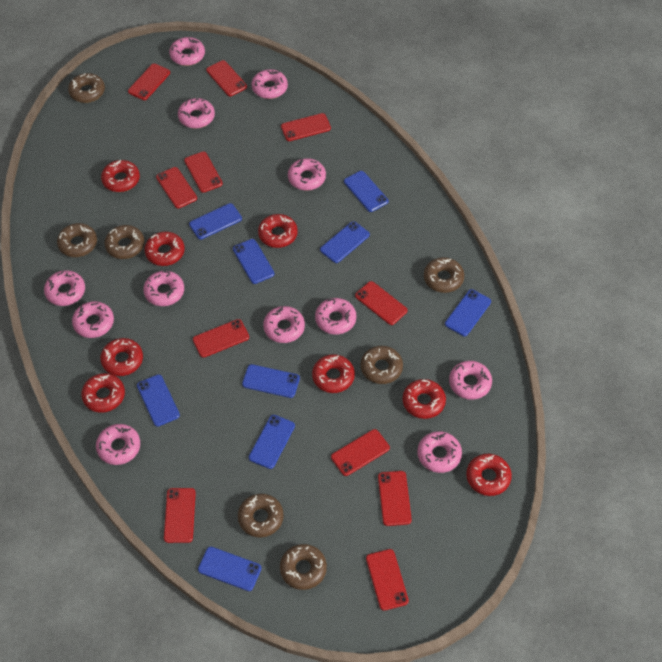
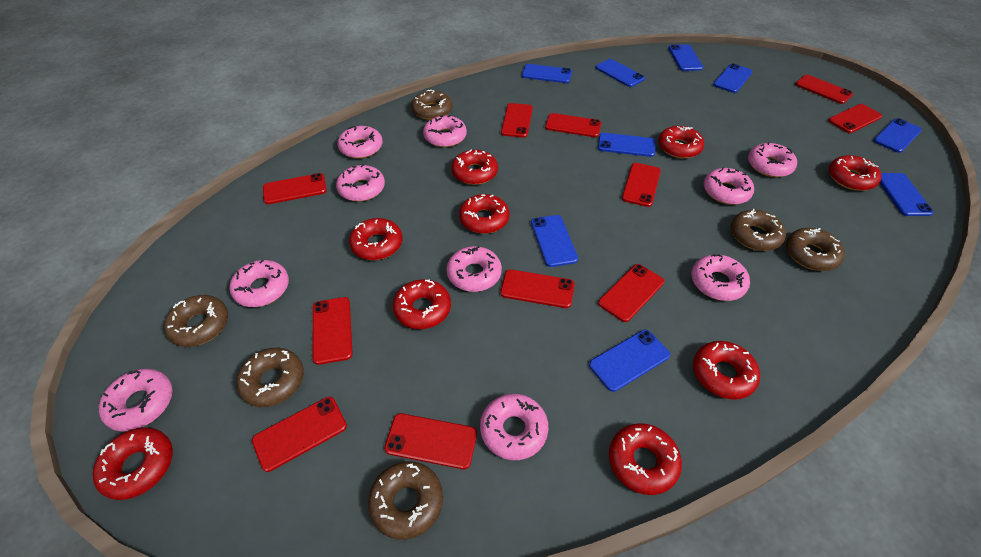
brown donut: 7 -> 6
pink donut: 12 -> 10
red donut: 8 -> 9

